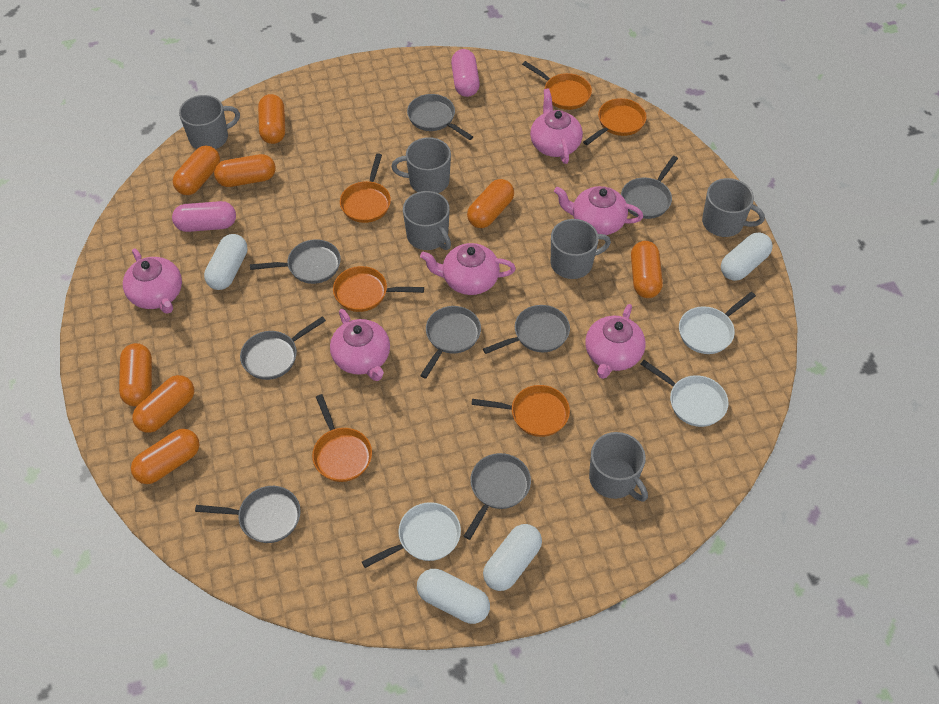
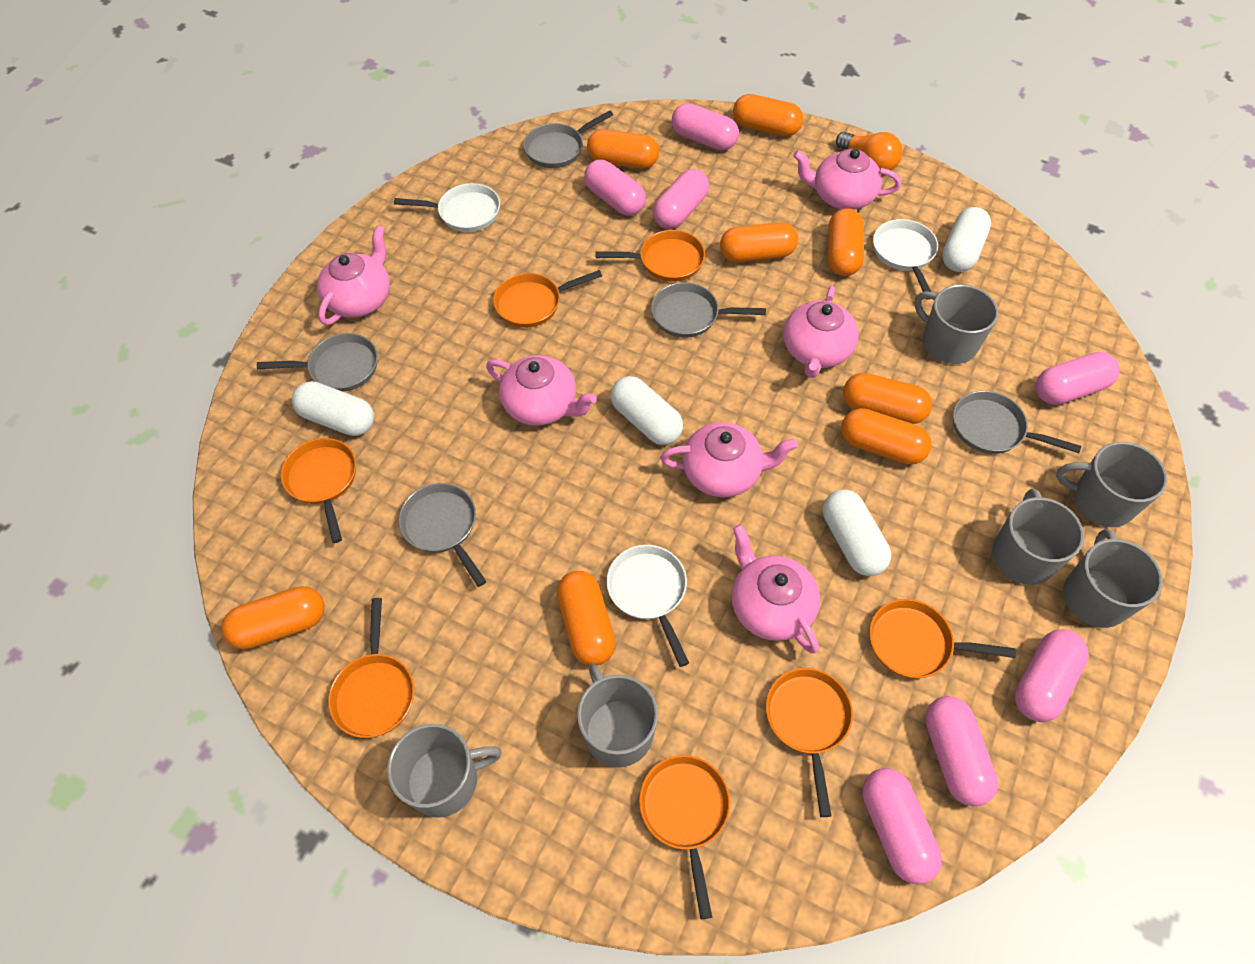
grey pan: 8 -> 5
orange light bulb: 0 -> 1
orange pan: 6 -> 7
pink capsule: 2 -> 7

